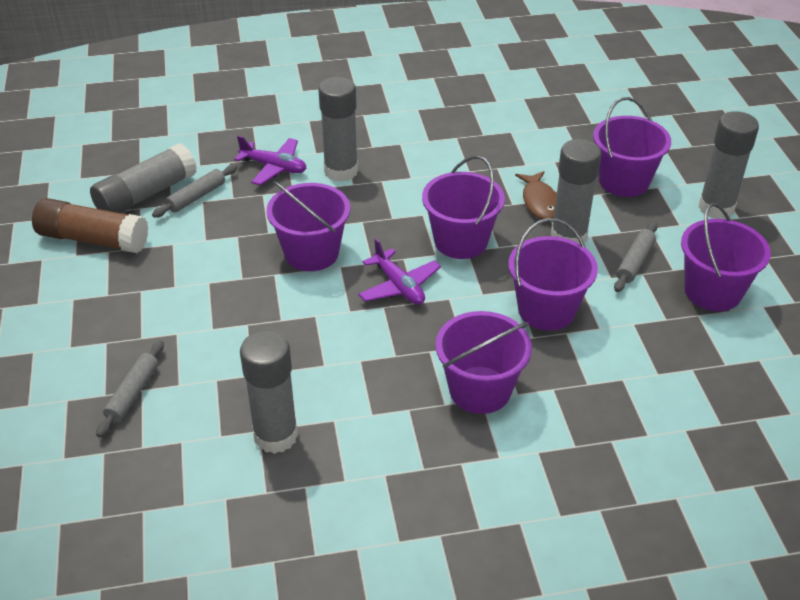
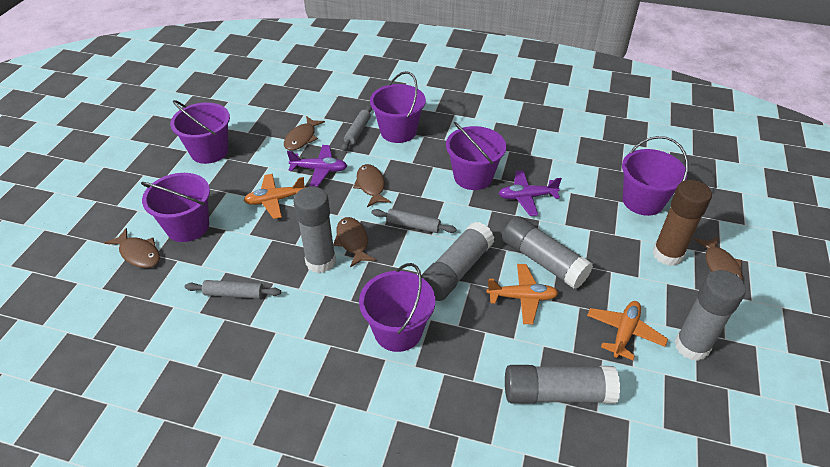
brown fish: 1 -> 5
orange plane: 0 -> 3

